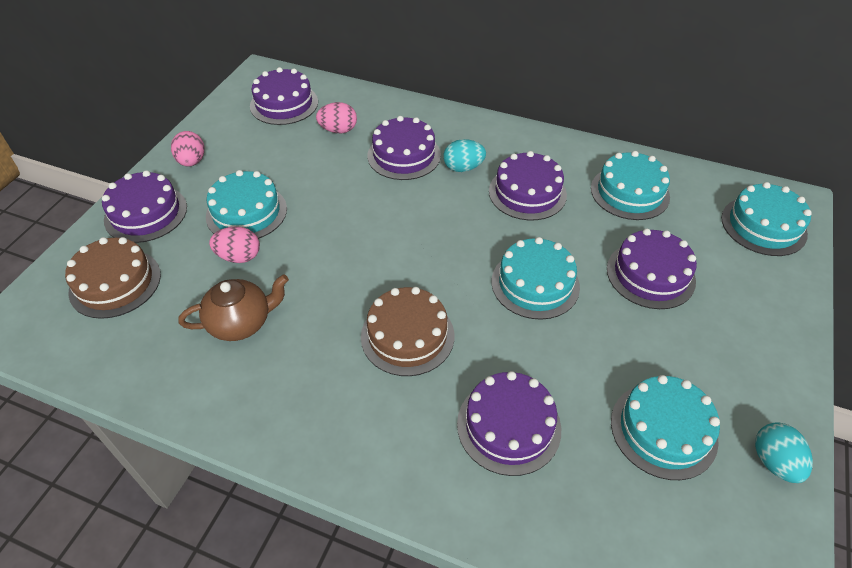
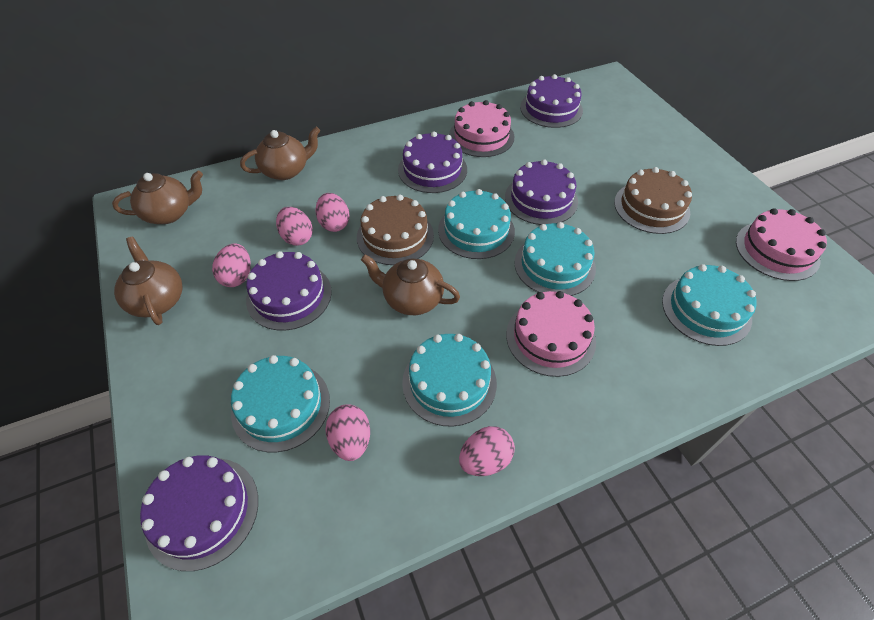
brown teapot: 1 -> 4
pink cake: 0 -> 3
pink egg: 3 -> 5
purple cake: 6 -> 5
turquoise egg: 2 -> 0

